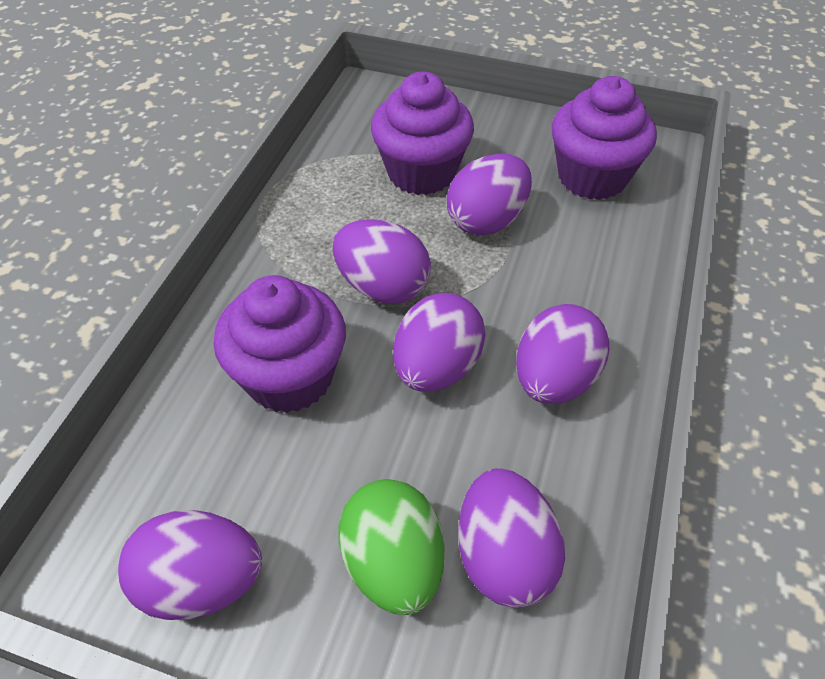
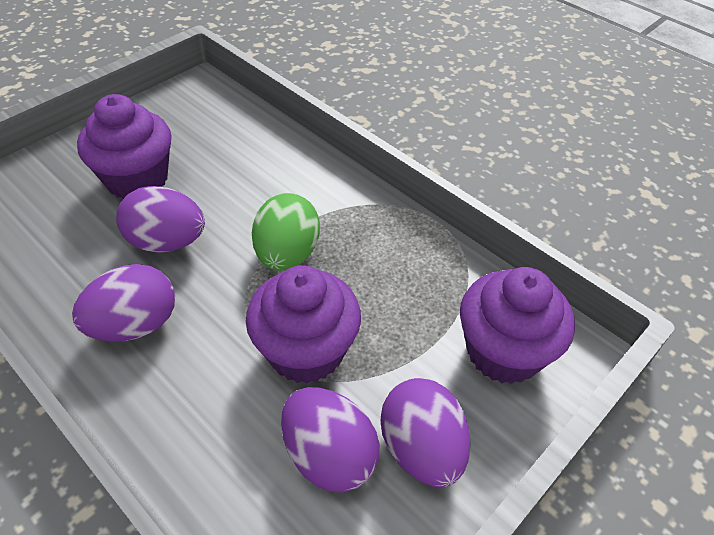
purple egg: 6 -> 4

